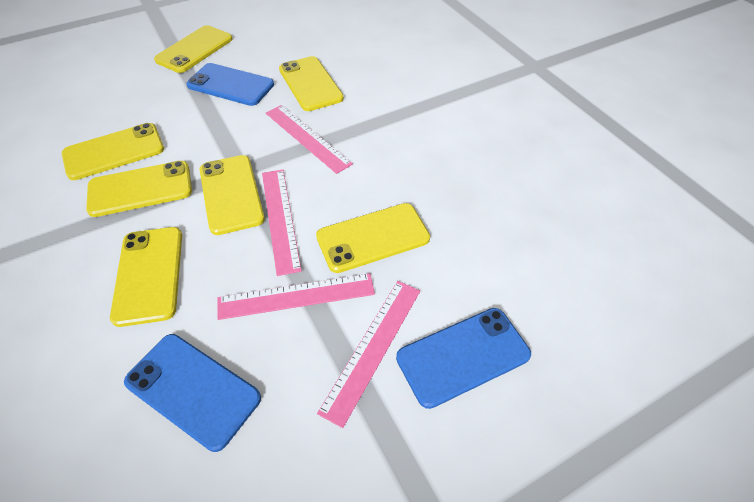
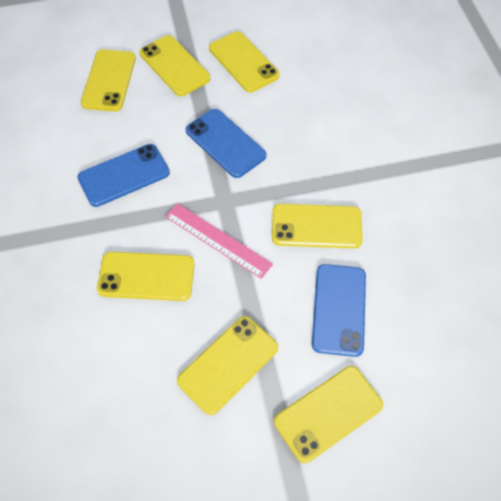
pink ruler: 4 -> 1

